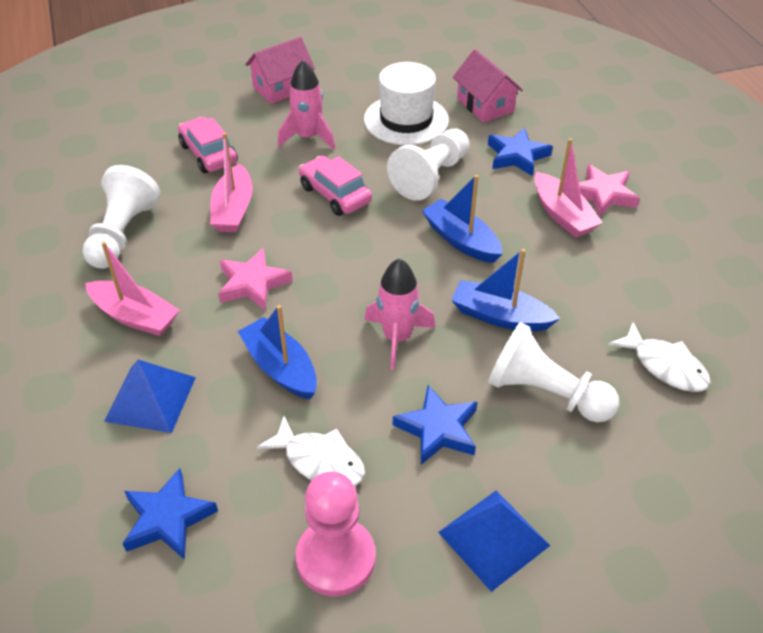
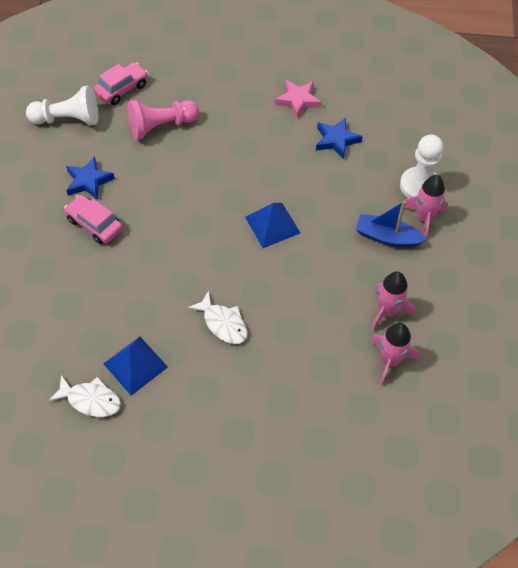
blue boat: 3 -> 1
blue star: 3 -> 2
pink boat: 3 -> 0
pink house: 2 -> 0
pink rocket: 2 -> 3
pink star: 2 -> 1
white hat: 1 -> 0
white pawn: 3 -> 2

